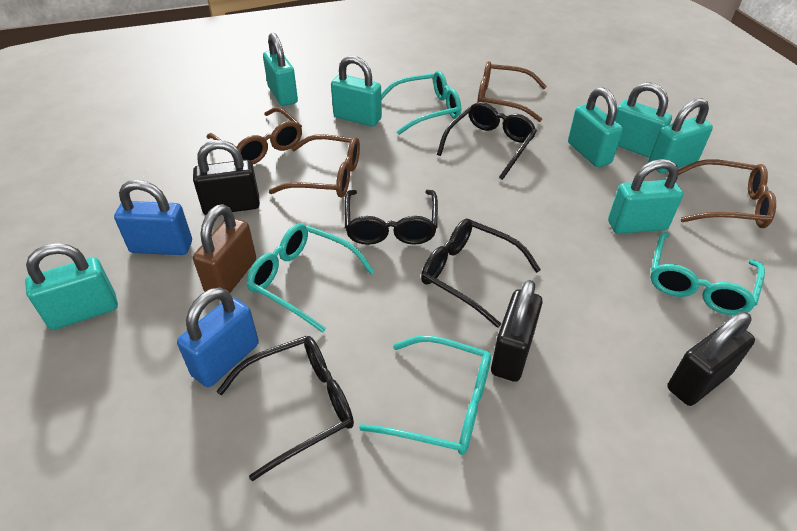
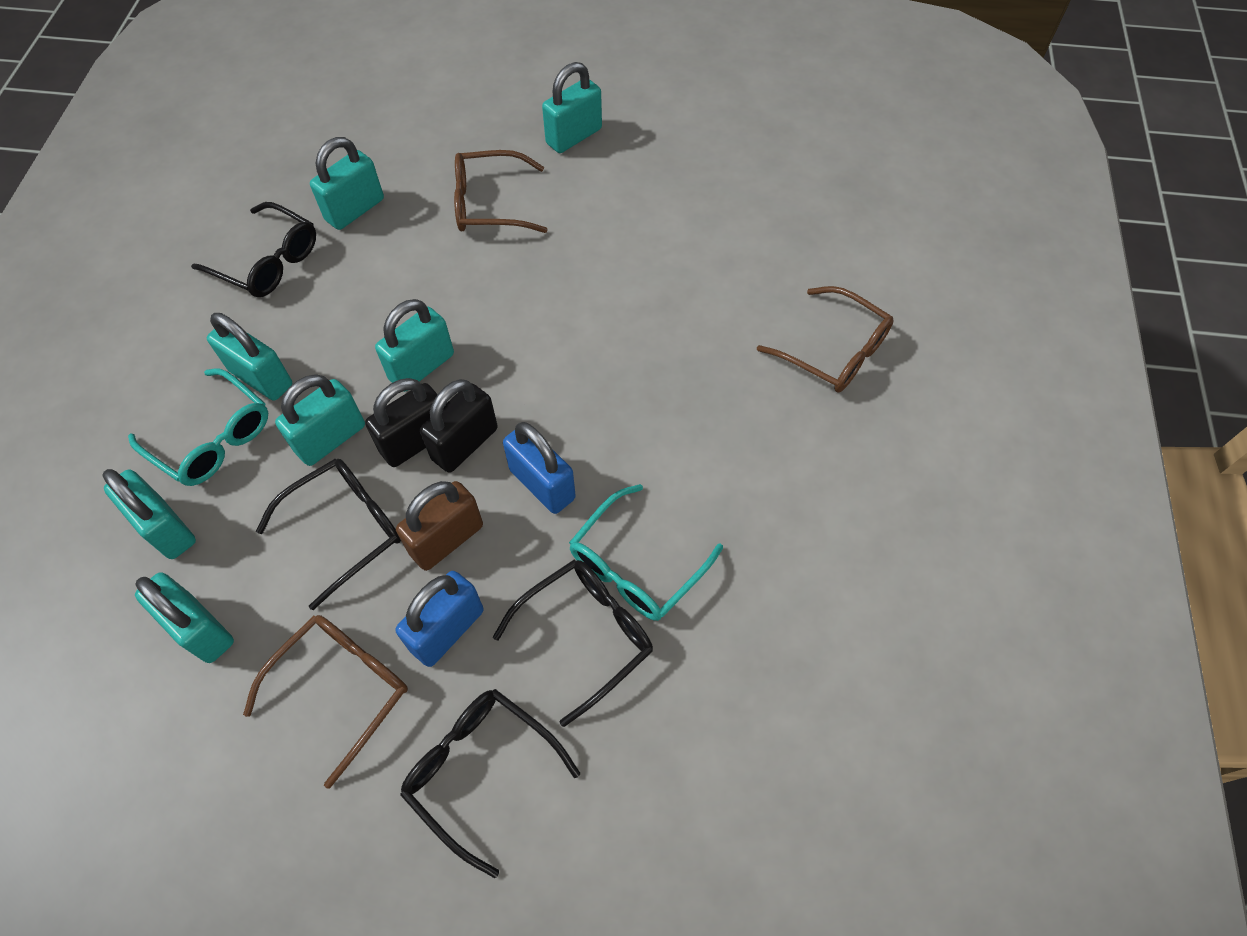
black padlock: 3 -> 2
brown glasses: 4 -> 3
turquoise glasses: 4 -> 2

